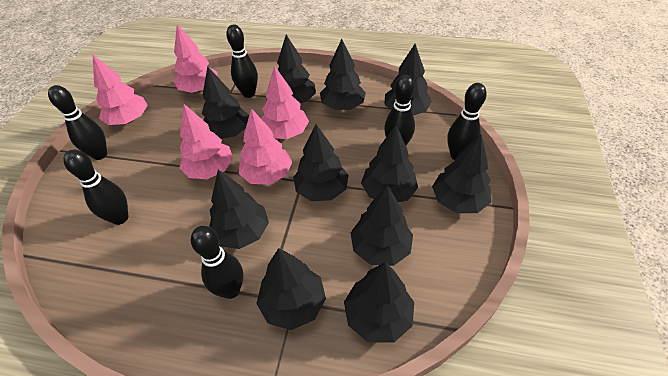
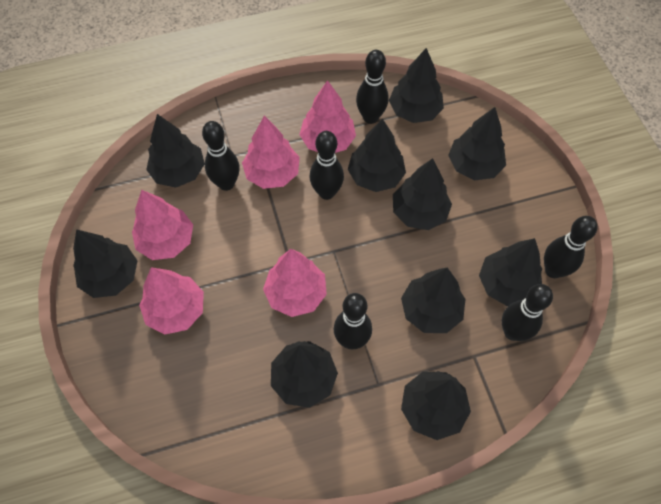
black tree: 11 -> 10

